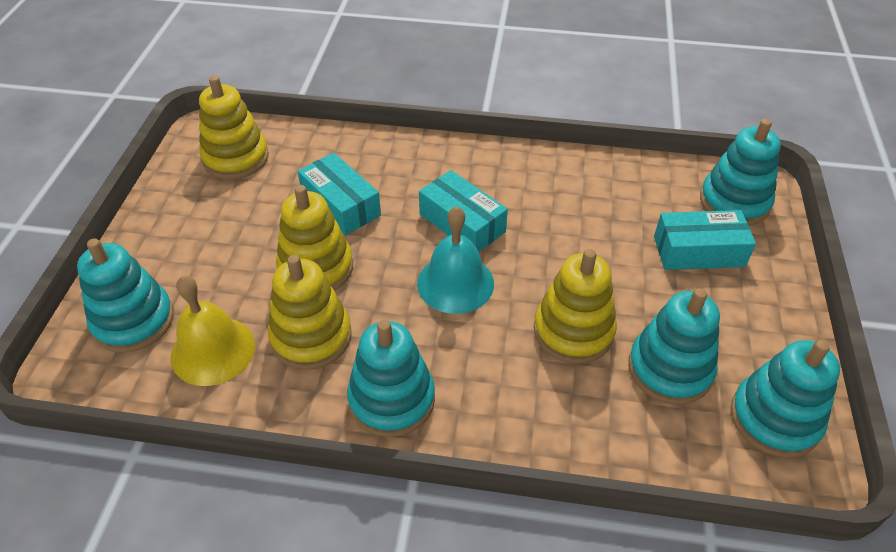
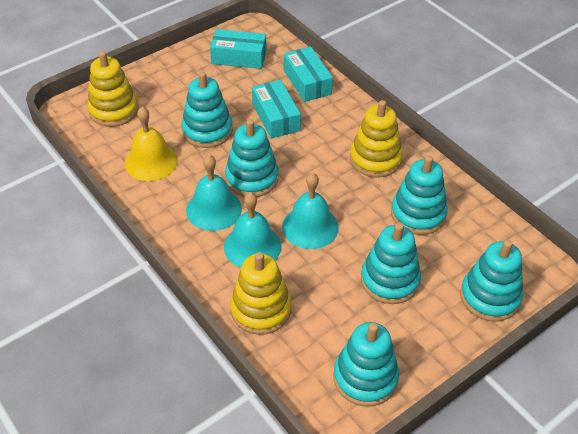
turquoise bell: 1 -> 3
turquoise stacking toy: 5 -> 6
yellow stacking toy: 4 -> 3

